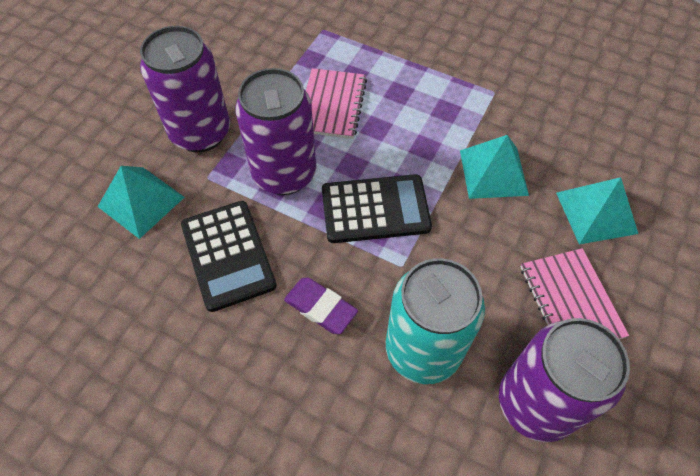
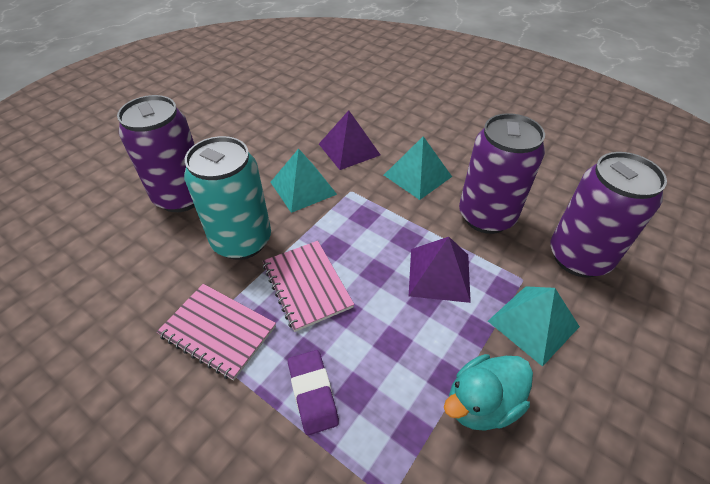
black calculator: 2 -> 0
purple pyramid: 0 -> 2
turquoise duck: 0 -> 1

